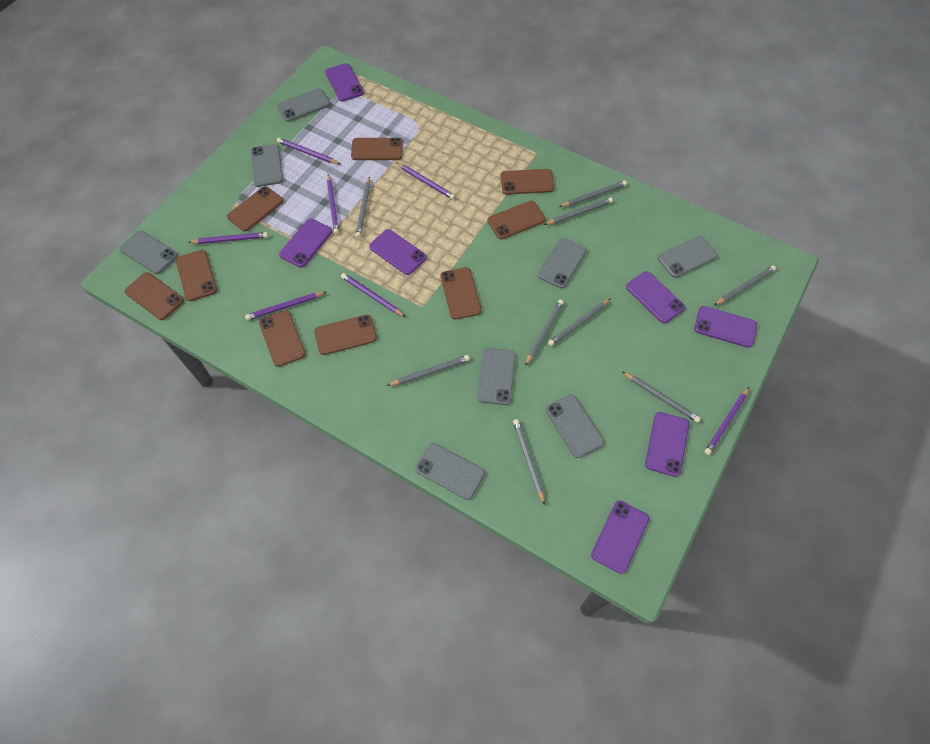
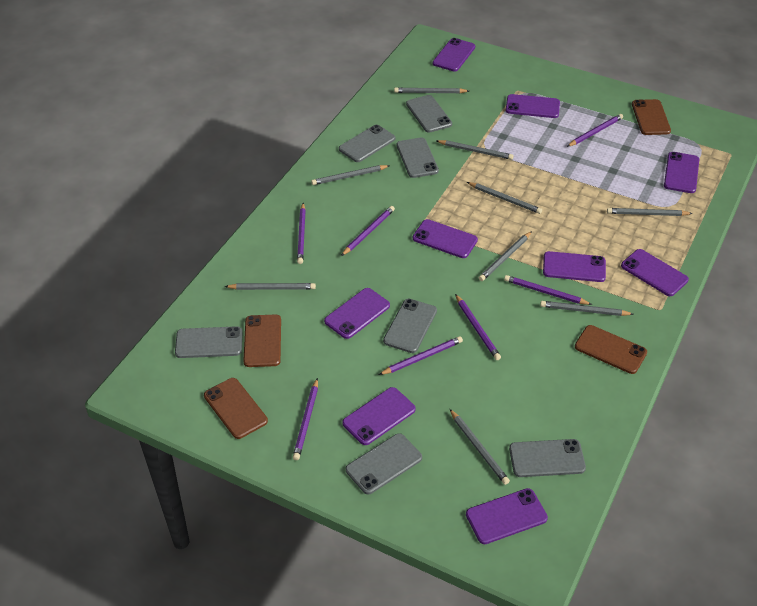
brown phone: 9 -> 4
grey phone: 8 -> 7
purple phone: 7 -> 9

